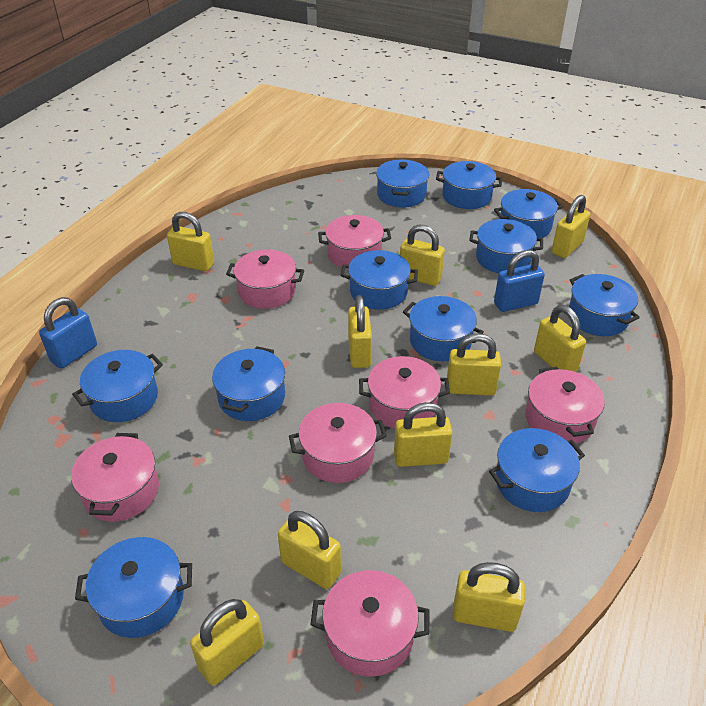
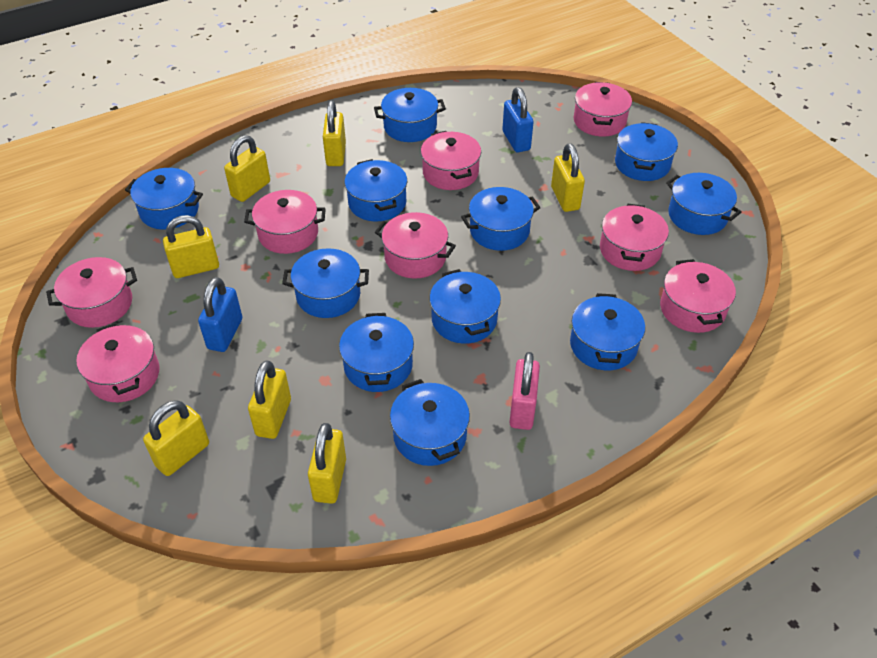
pink padlock: 0 -> 1
pink pot: 7 -> 8
yellow padlock: 10 -> 7

